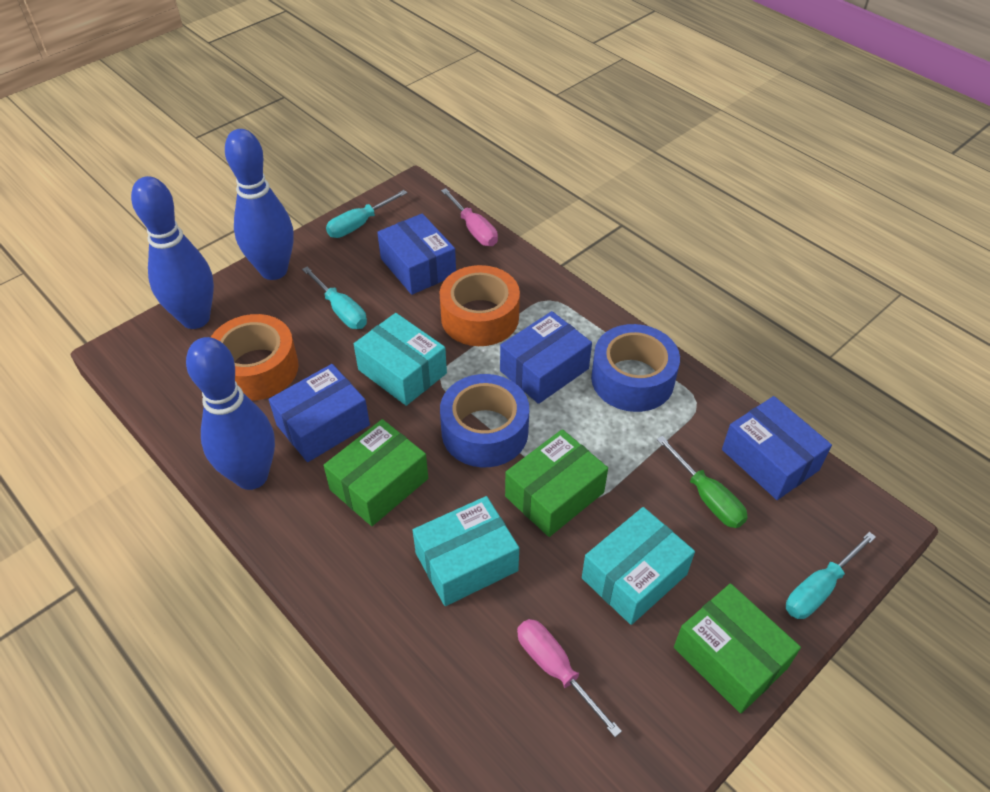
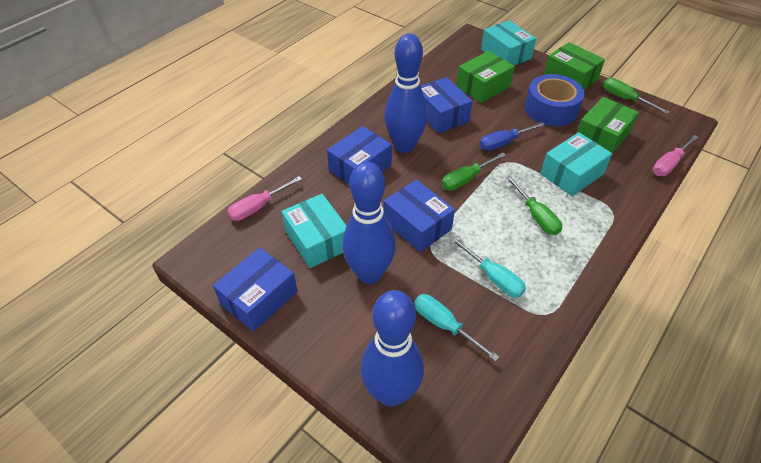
blue screwdriver: 0 -> 1
blue tape: 2 -> 1
green screwdriver: 1 -> 3
orange tape: 2 -> 0
turquoise screwdriver: 3 -> 2

